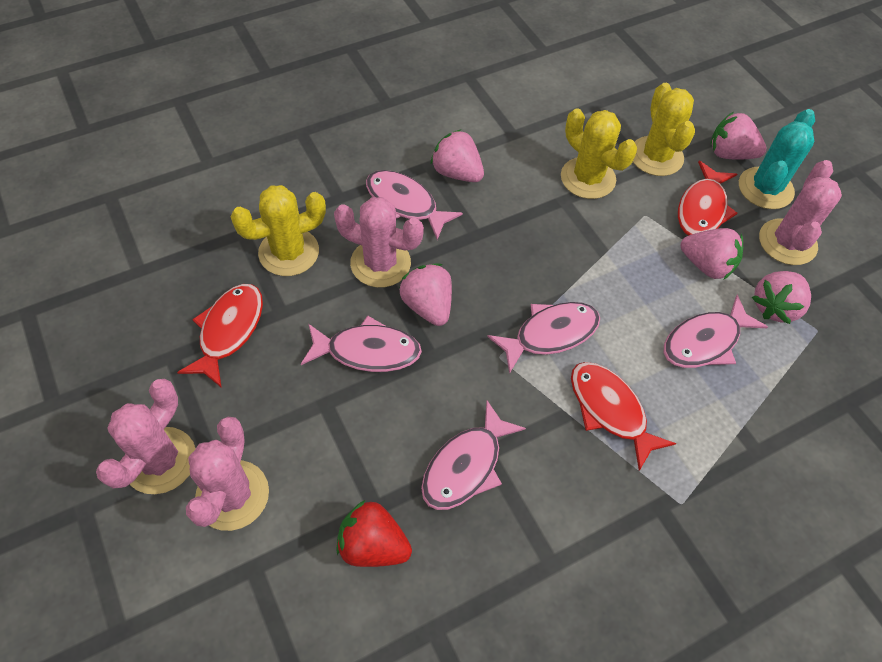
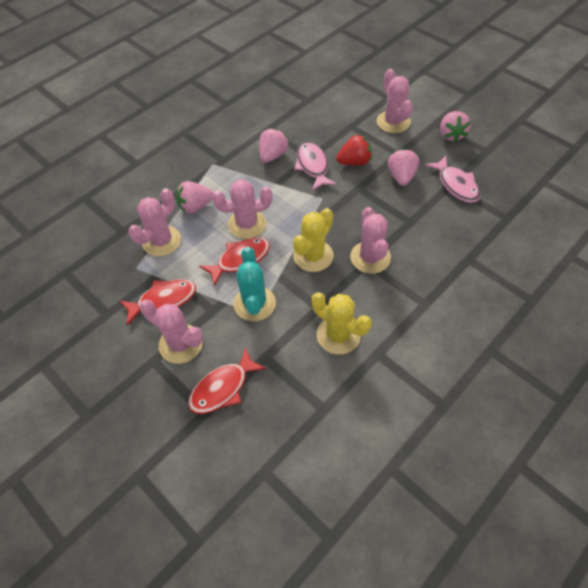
pink cactus: 4 -> 5
pink fish: 5 -> 2
pink strawberry: 5 -> 4
yellow cactus: 3 -> 2

